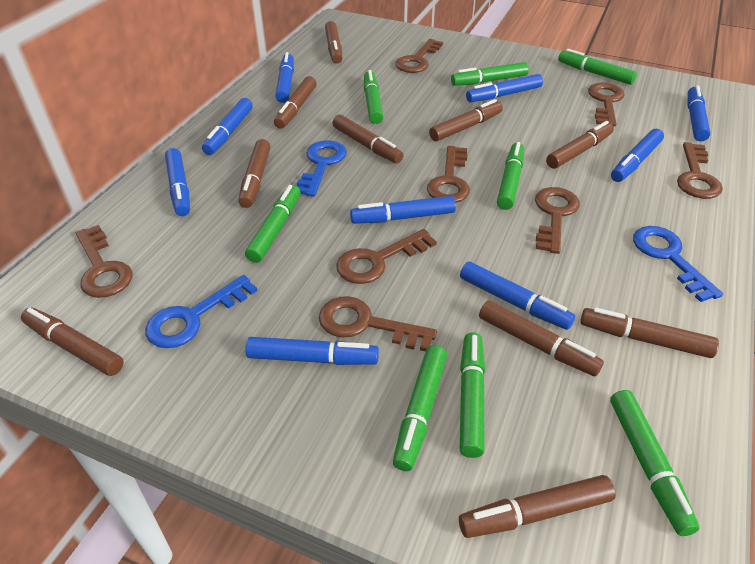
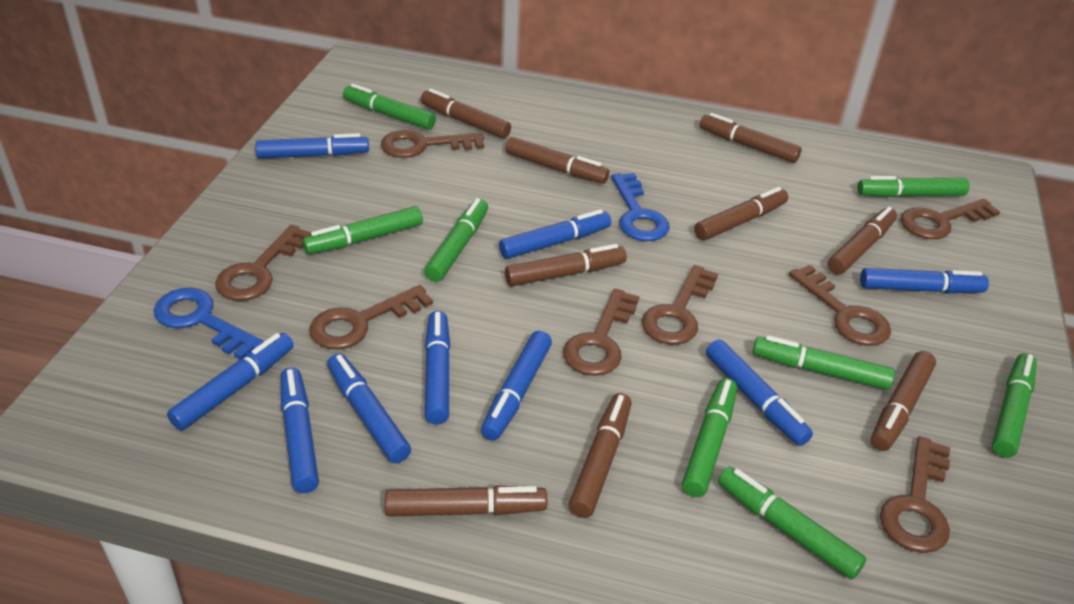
blue key: 3 -> 2
brown marker: 10 -> 9

